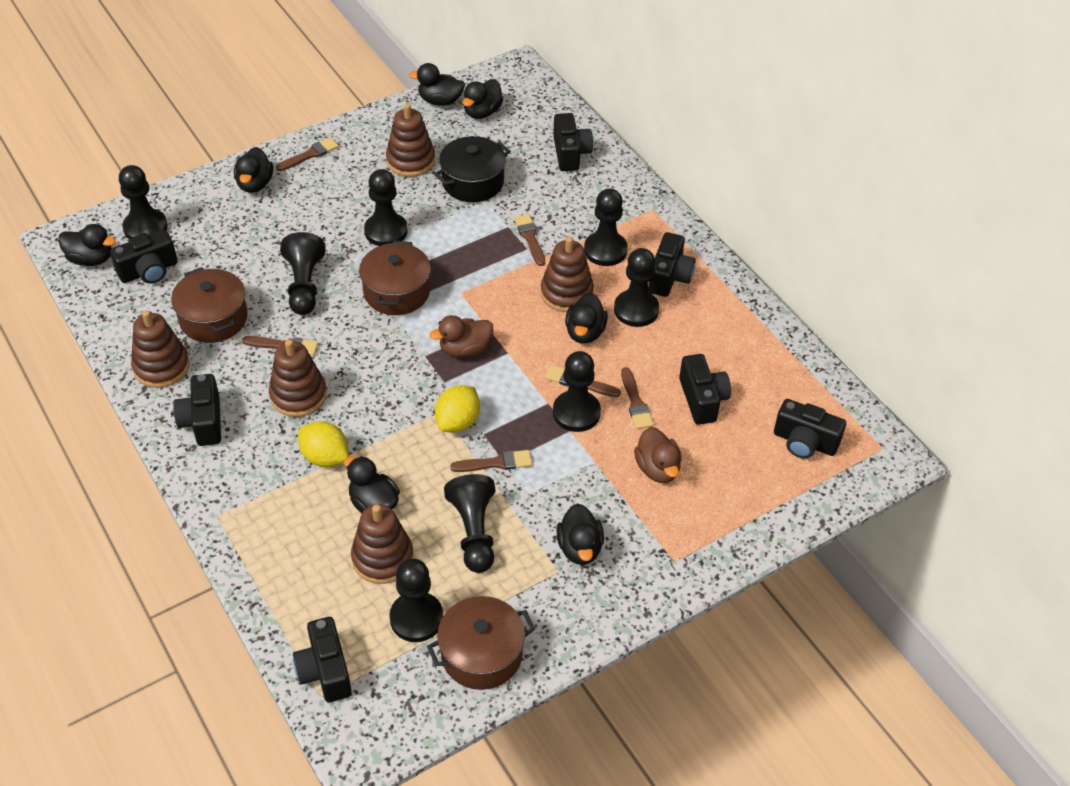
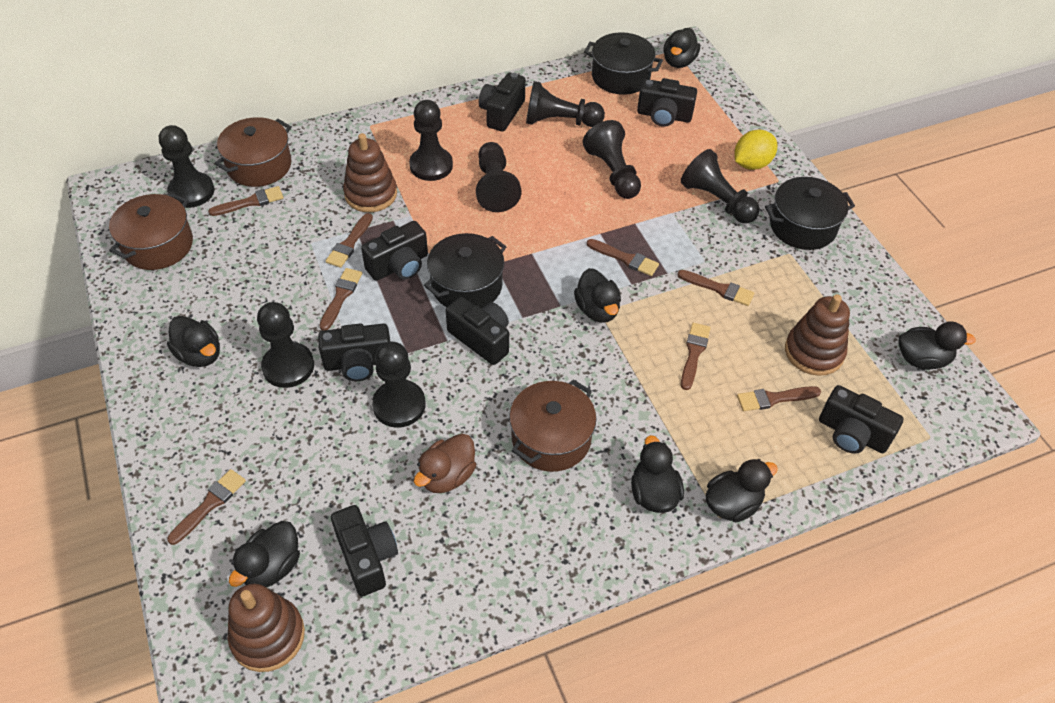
black pot: 1 -> 3
brown brush: 6 -> 8
brown duck: 2 -> 1
brown stacking toy: 5 -> 3
yellow lemon: 2 -> 1

